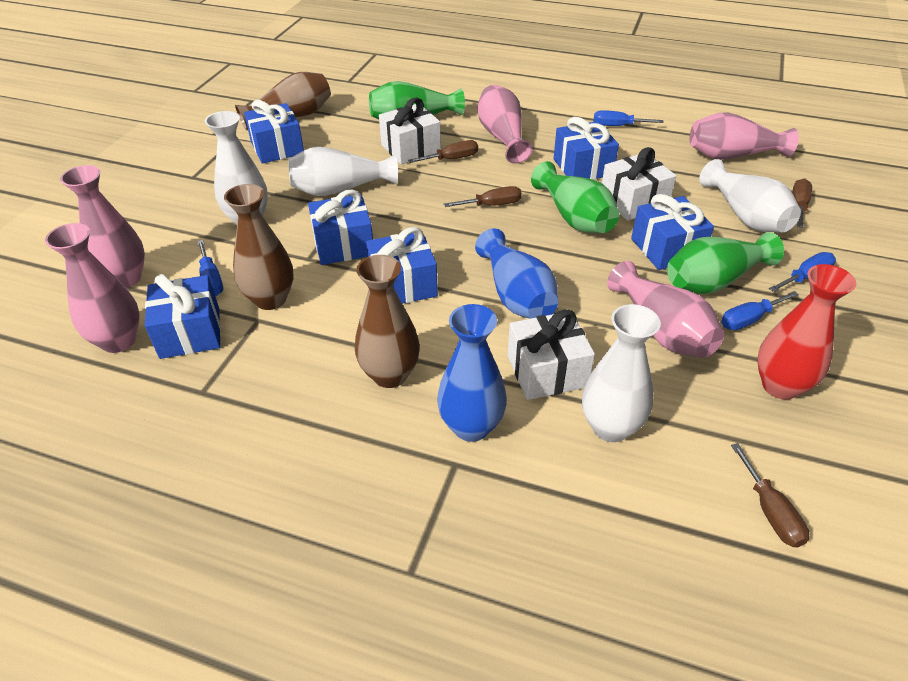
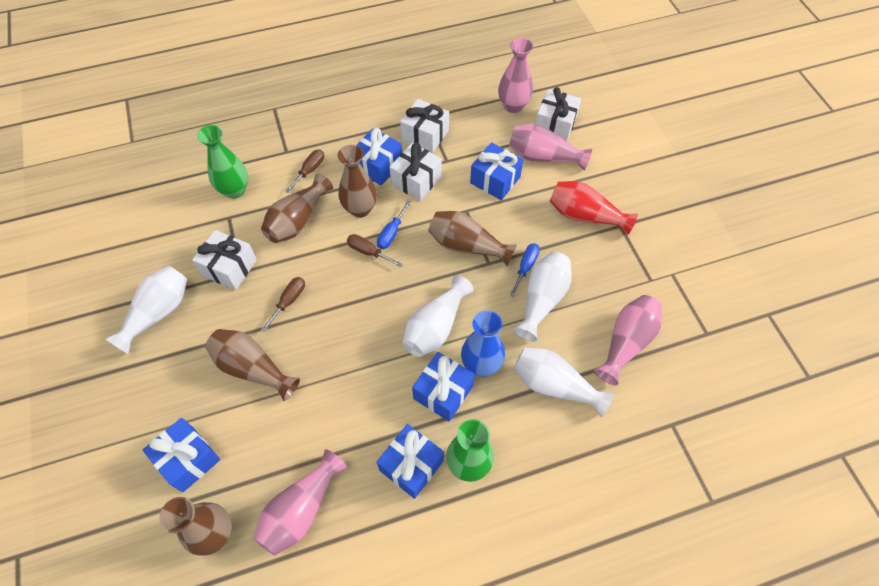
blue gift: 6 -> 5
blue screwdriver: 4 -> 2
blue vase: 2 -> 1
brown screwdriver: 4 -> 3
brown vase: 3 -> 5
green vase: 3 -> 2
pink vase: 5 -> 4
white gift: 3 -> 4

